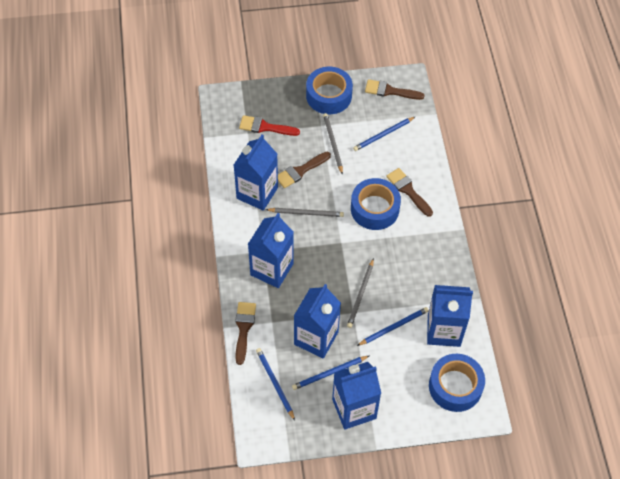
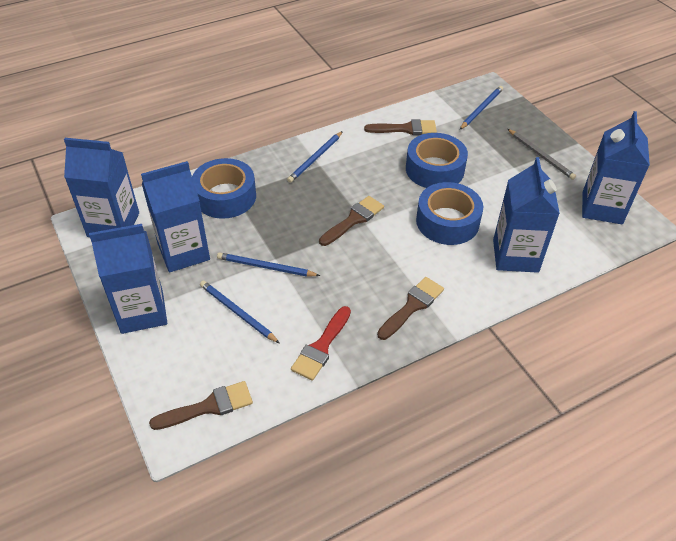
grey pencil: 3 -> 1

